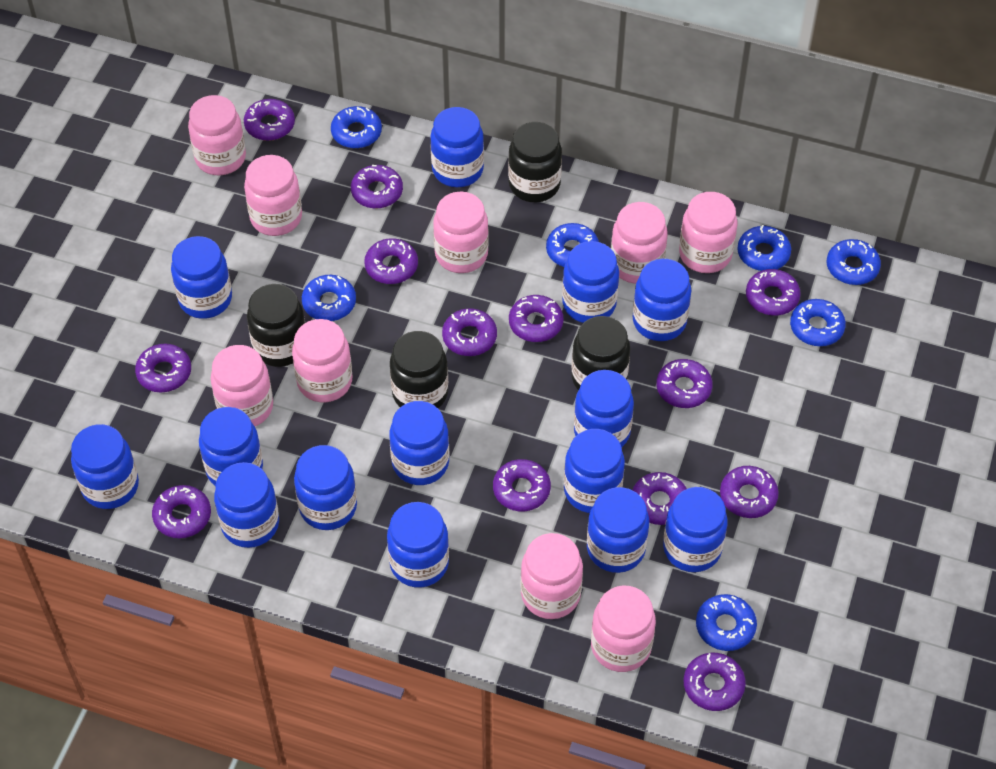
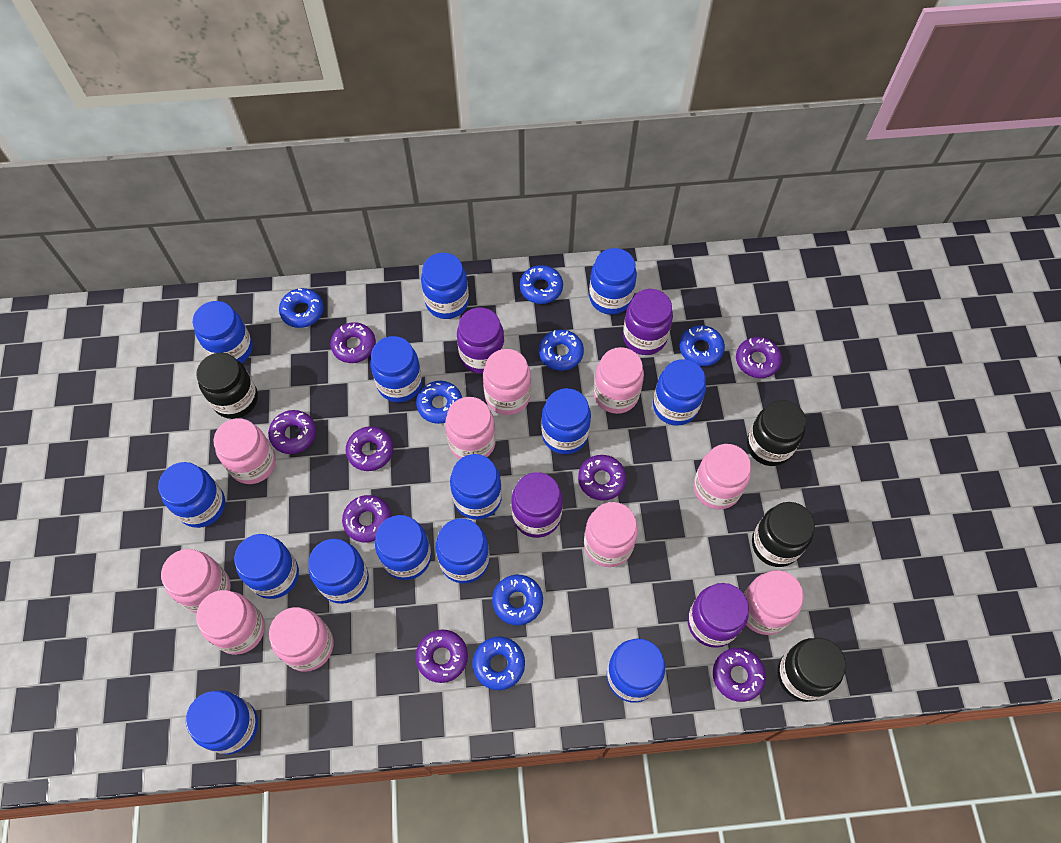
pink jar: 9 -> 10
purple donut: 13 -> 8
purple jar: 0 -> 4

